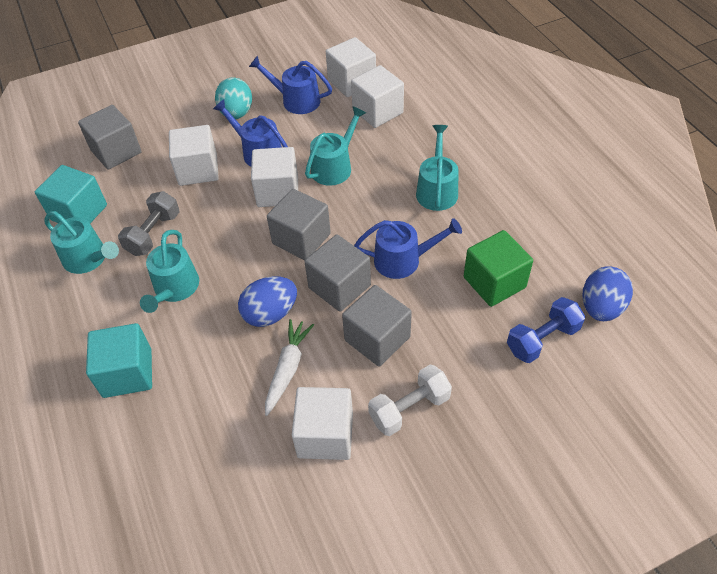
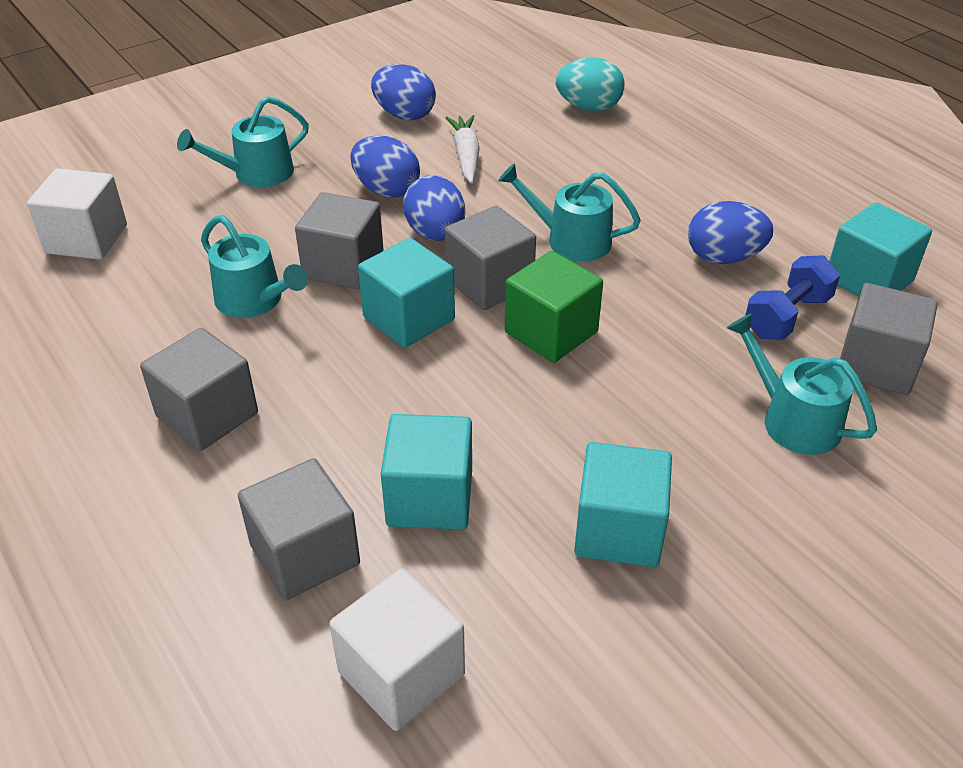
blue egg: 2 -> 4
blue watering can: 3 -> 0
grey cube: 4 -> 5
grey dumbbell: 1 -> 0
turquoise cube: 2 -> 4
white cube: 5 -> 2
white dumbbell: 1 -> 0

